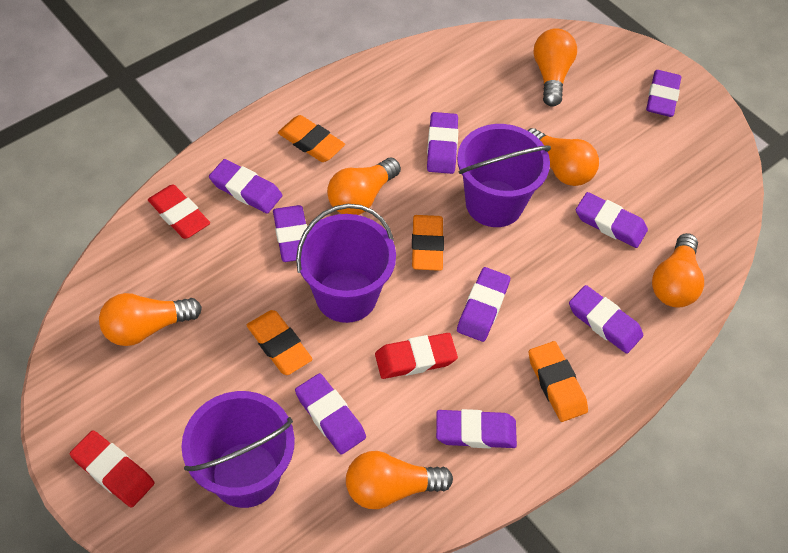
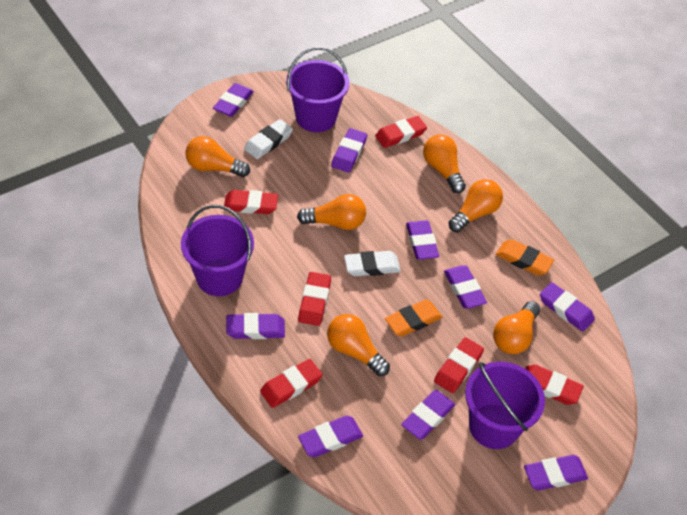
orange eraser: 4 -> 2
red eraser: 3 -> 6
white eraser: 0 -> 2

